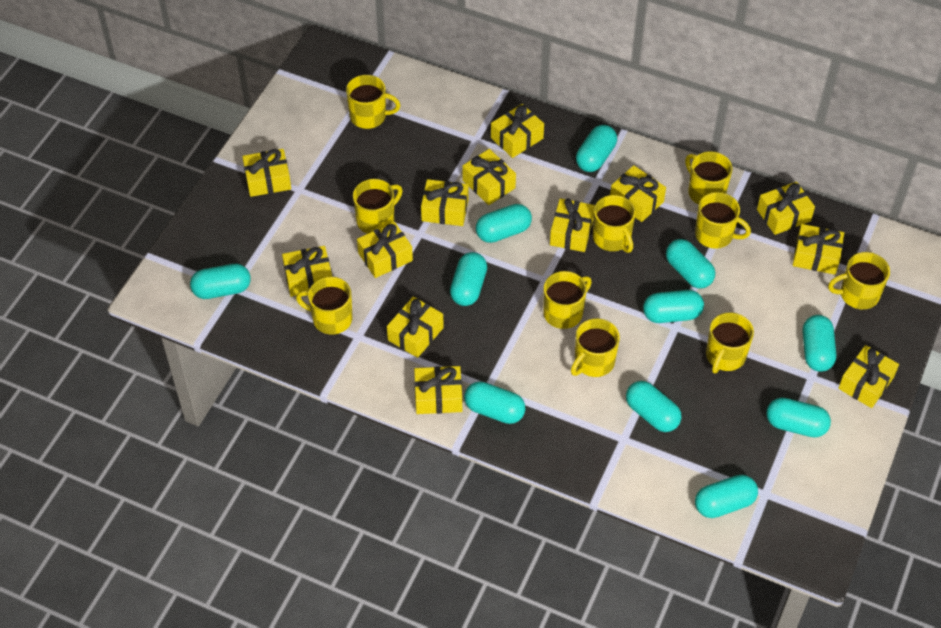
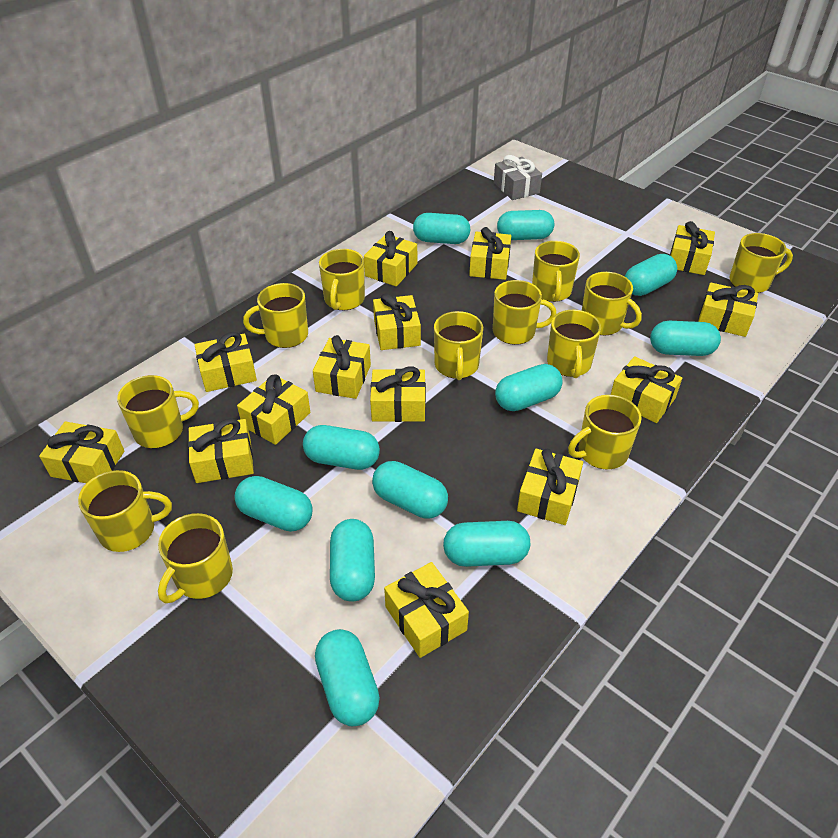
grey gift: 0 -> 1
yellow gift: 13 -> 14
yellow mug: 10 -> 12

